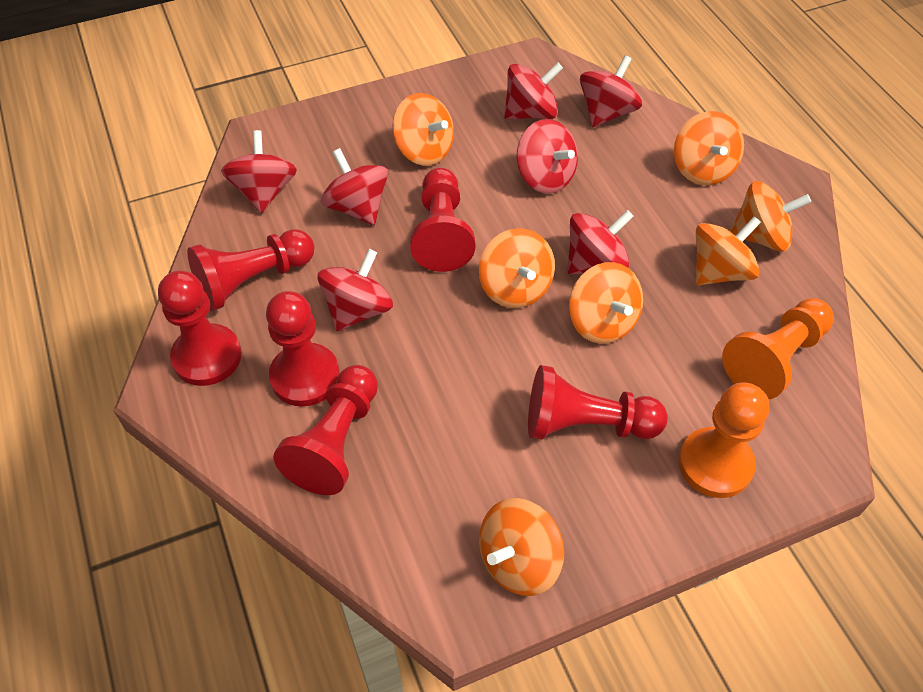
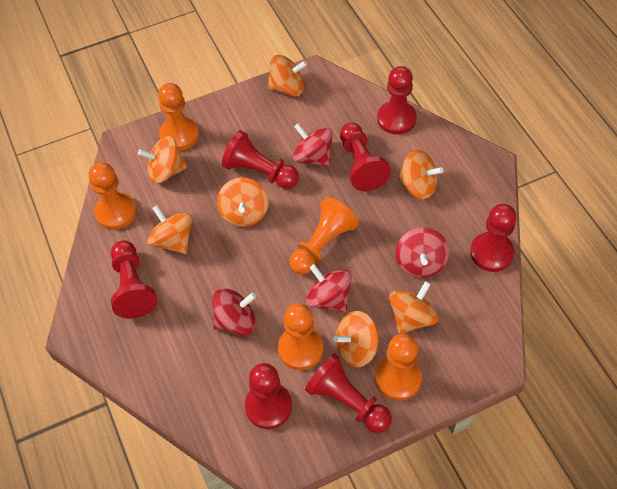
orange pawn: 2 -> 5
red pawn: 6 -> 7
red spinning top: 7 -> 4

